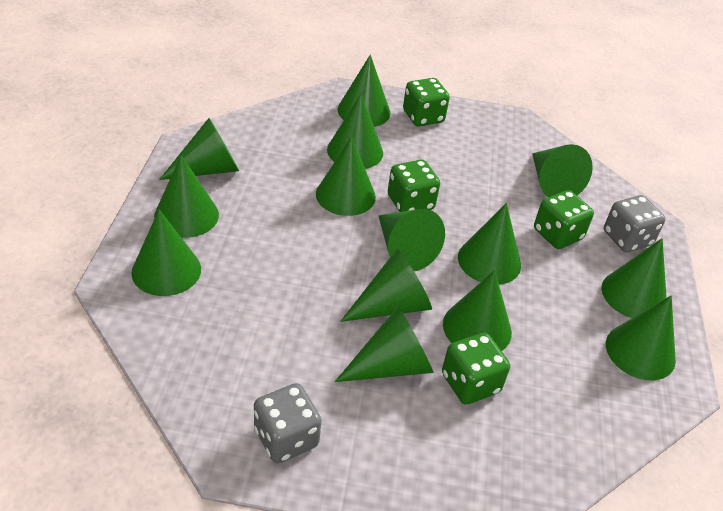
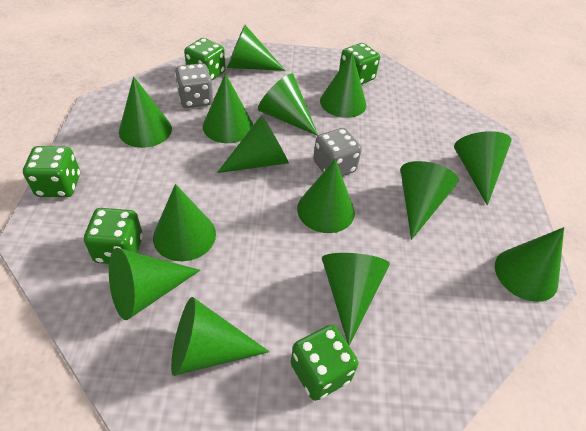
green dice: 4 -> 5

